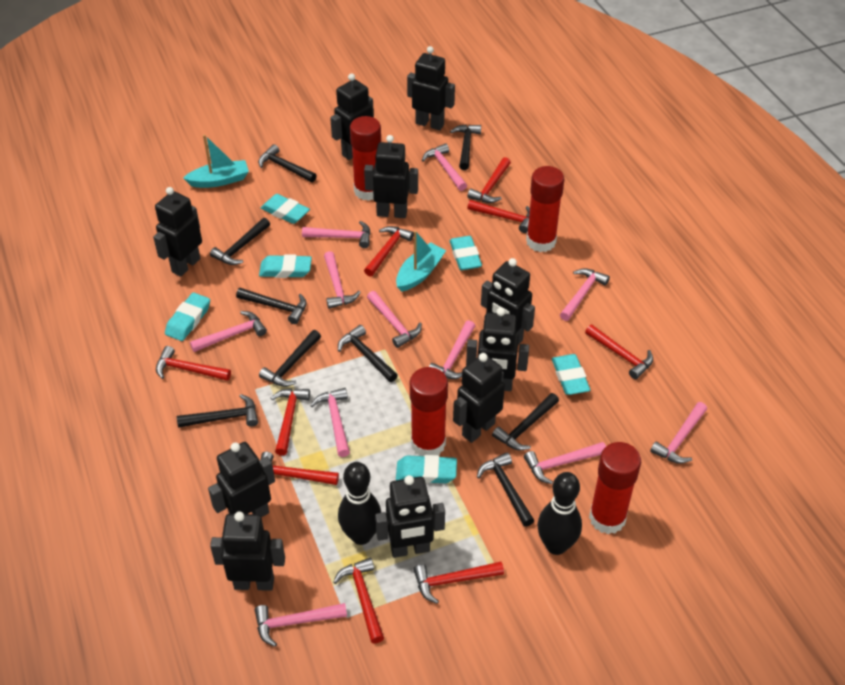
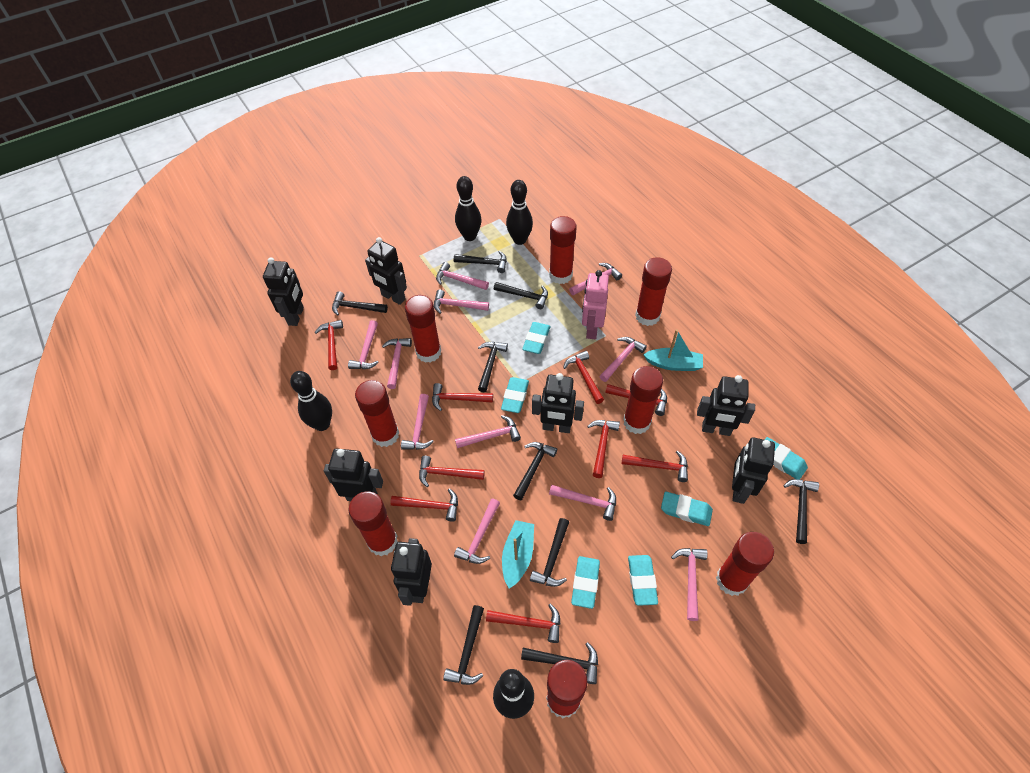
black bowling pin: 2 -> 4
black robot: 10 -> 7
pink robot: 0 -> 1
red glue stick: 4 -> 8

